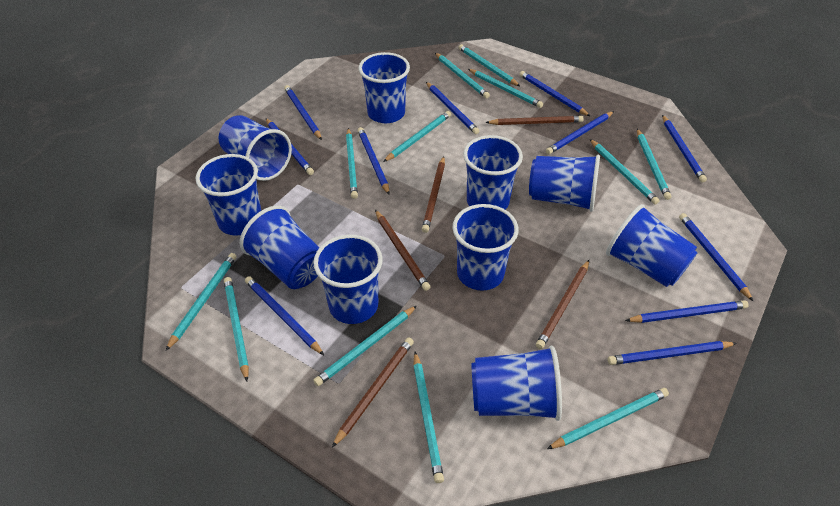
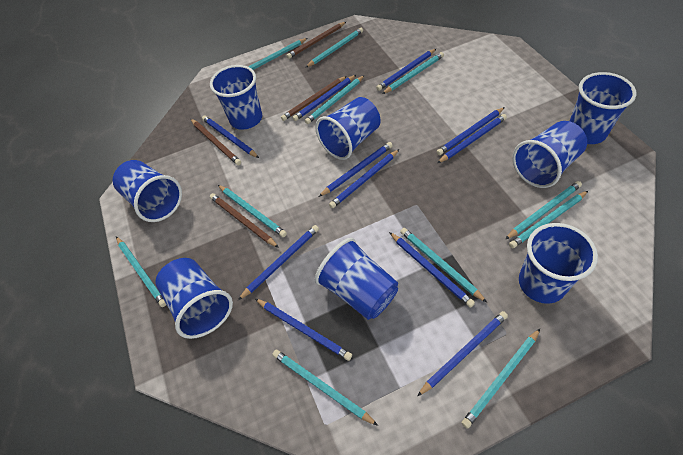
blue cup: 10 -> 8
brown pencil: 5 -> 4
turquoise pencil: 12 -> 11

